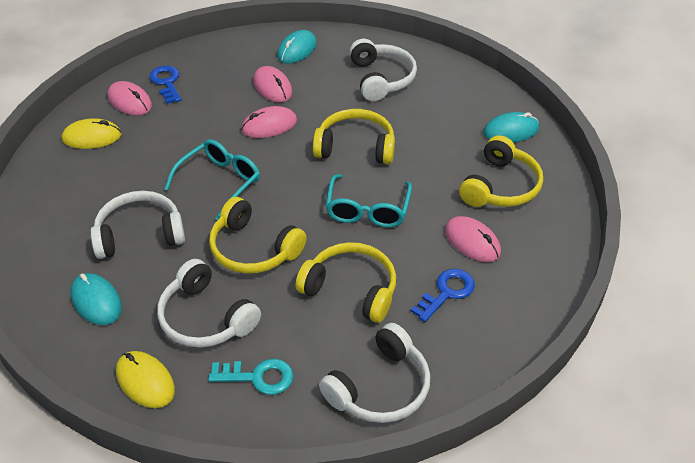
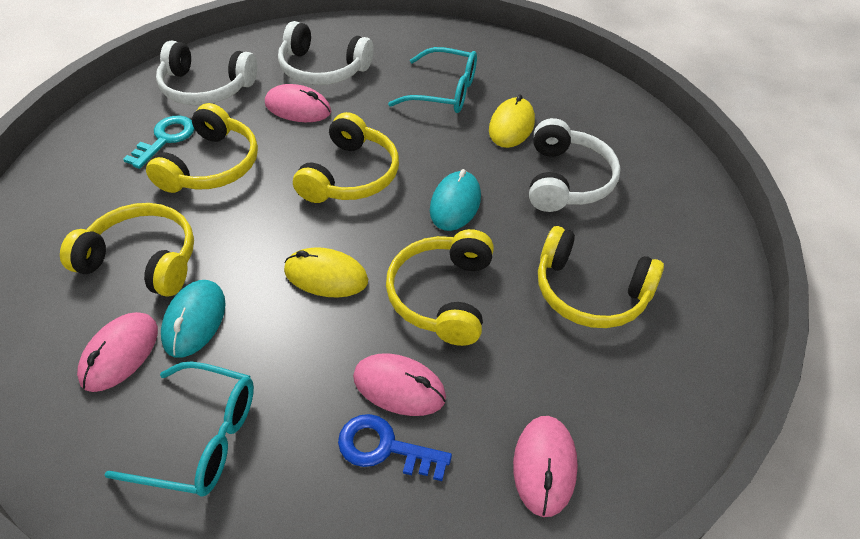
blue key: 2 -> 1
turquoise mouse: 3 -> 2
white headphones: 4 -> 3
yellow headphones: 4 -> 5

